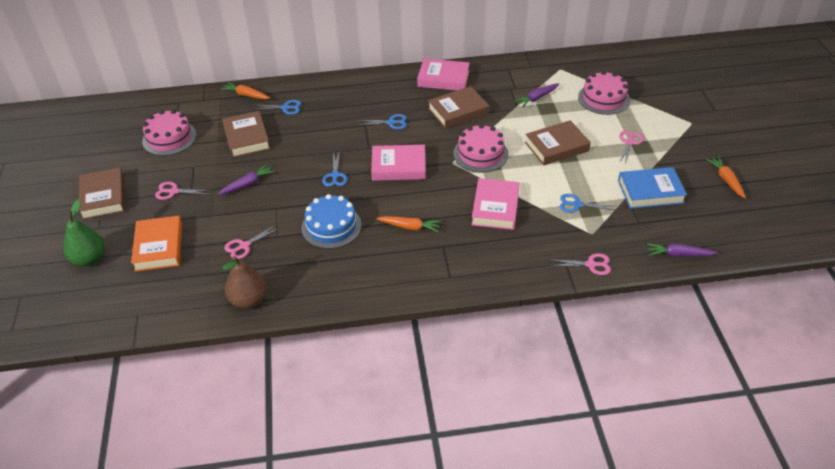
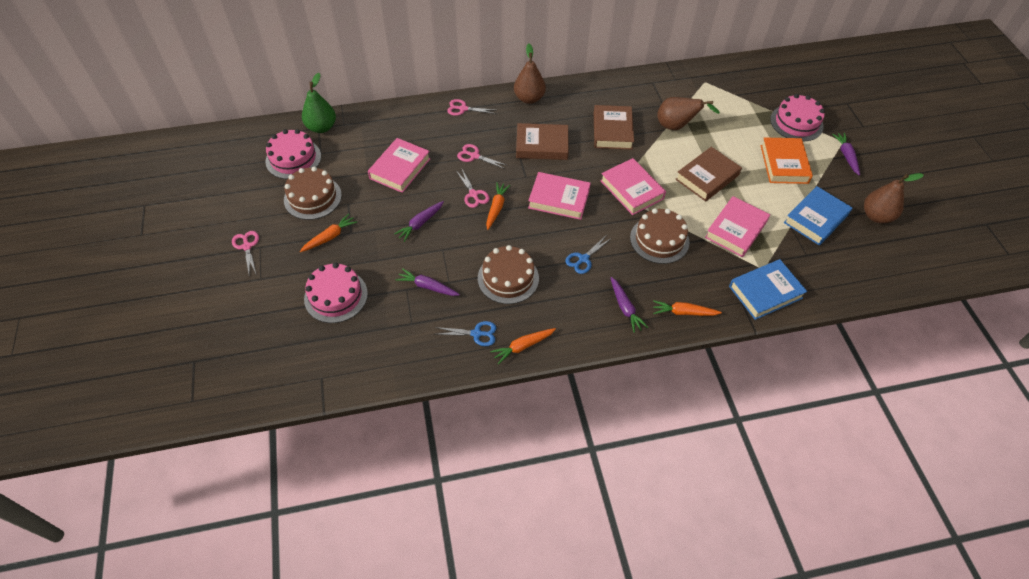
blue book: 1 -> 2
blue cake: 1 -> 0
blue scissors: 4 -> 2
brown book: 4 -> 3
brown cake: 0 -> 3
brown pear: 1 -> 3
orange carrot: 3 -> 4
pink book: 3 -> 4
purple carrot: 3 -> 4

